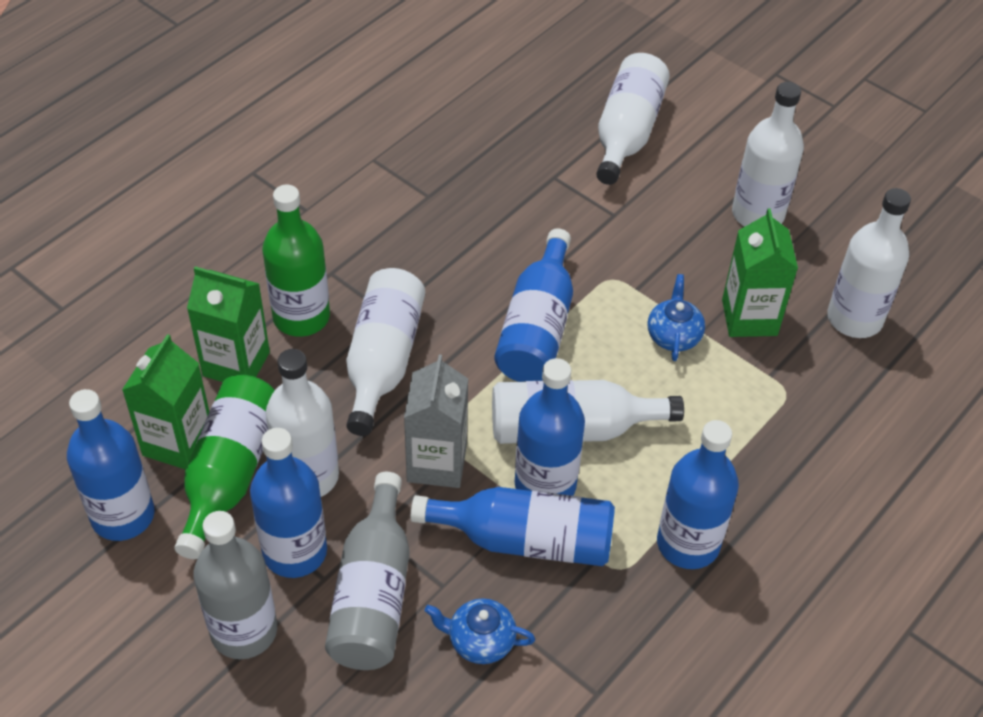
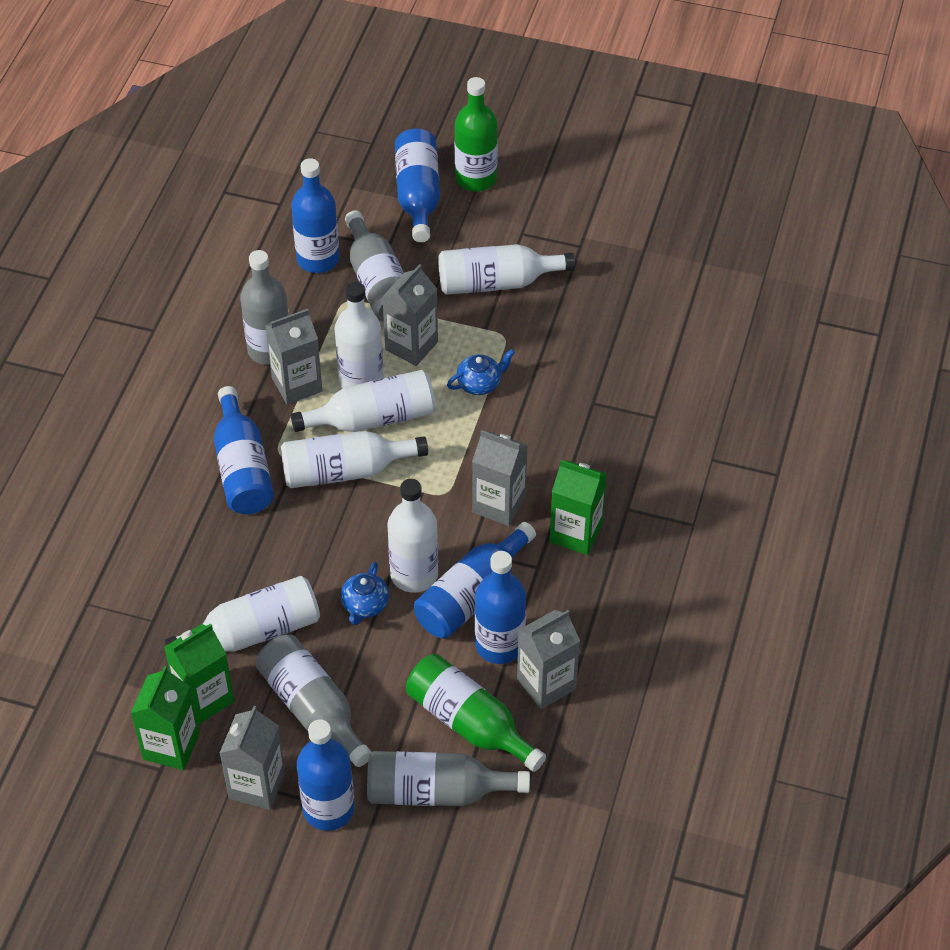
grey bottle: 2 -> 4
grey carton: 1 -> 5

